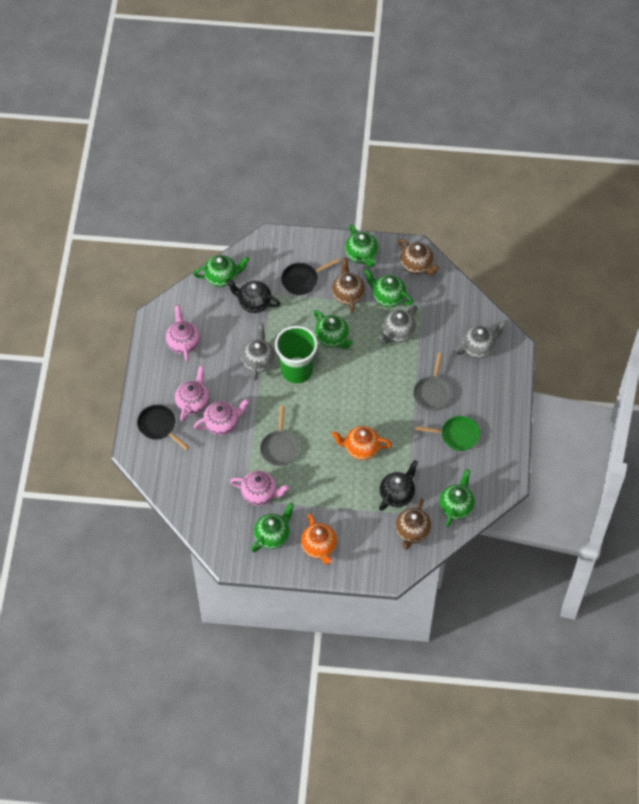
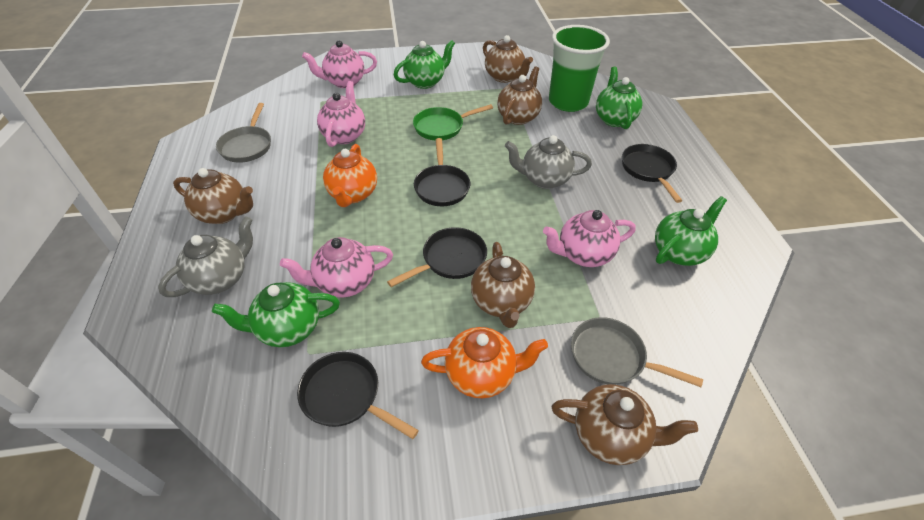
black pan: 2 -> 4
black teapot: 2 -> 0
brown teapot: 3 -> 5
green teapot: 6 -> 4
grey teapot: 3 -> 2

